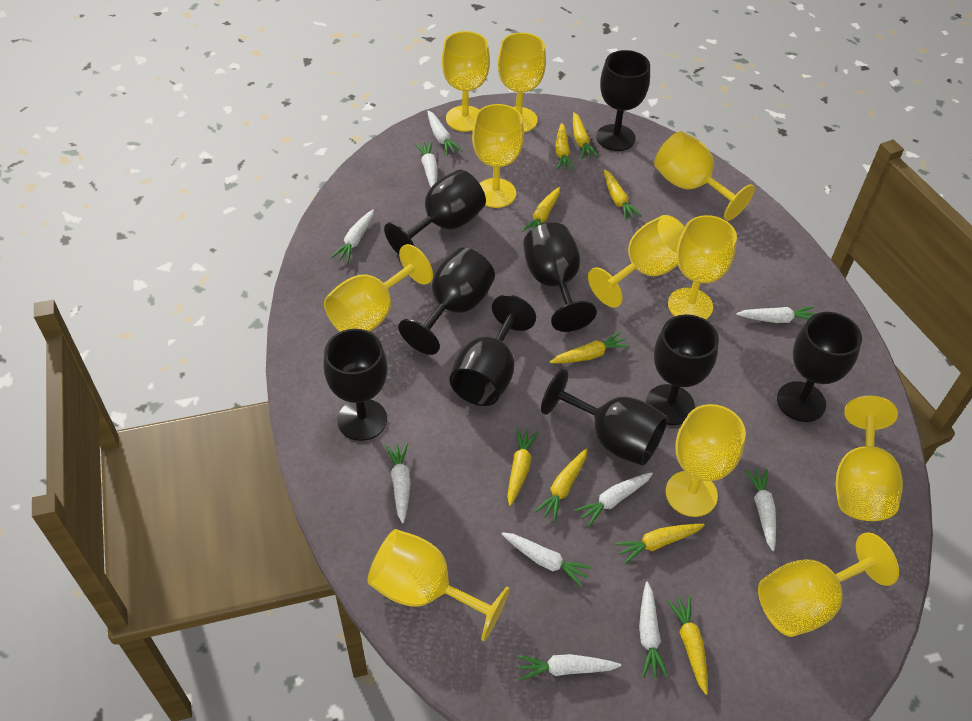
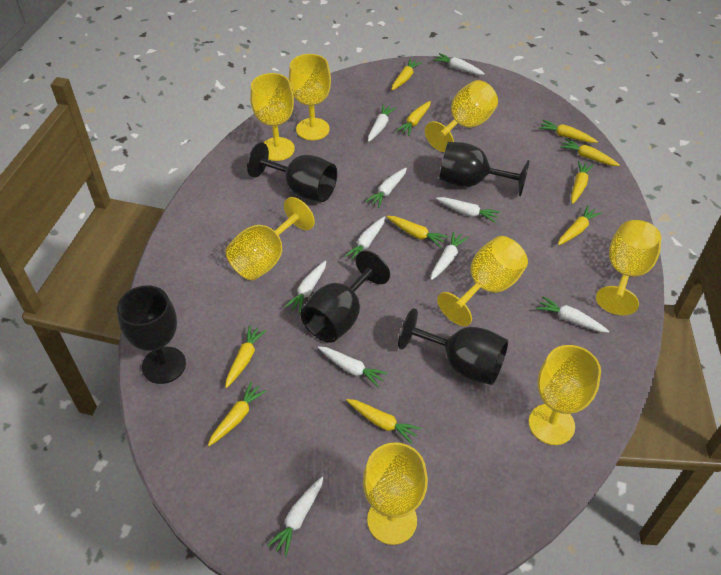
black goblet: 9 -> 5
yellow carrot: 9 -> 10
yellow goblet: 11 -> 8

